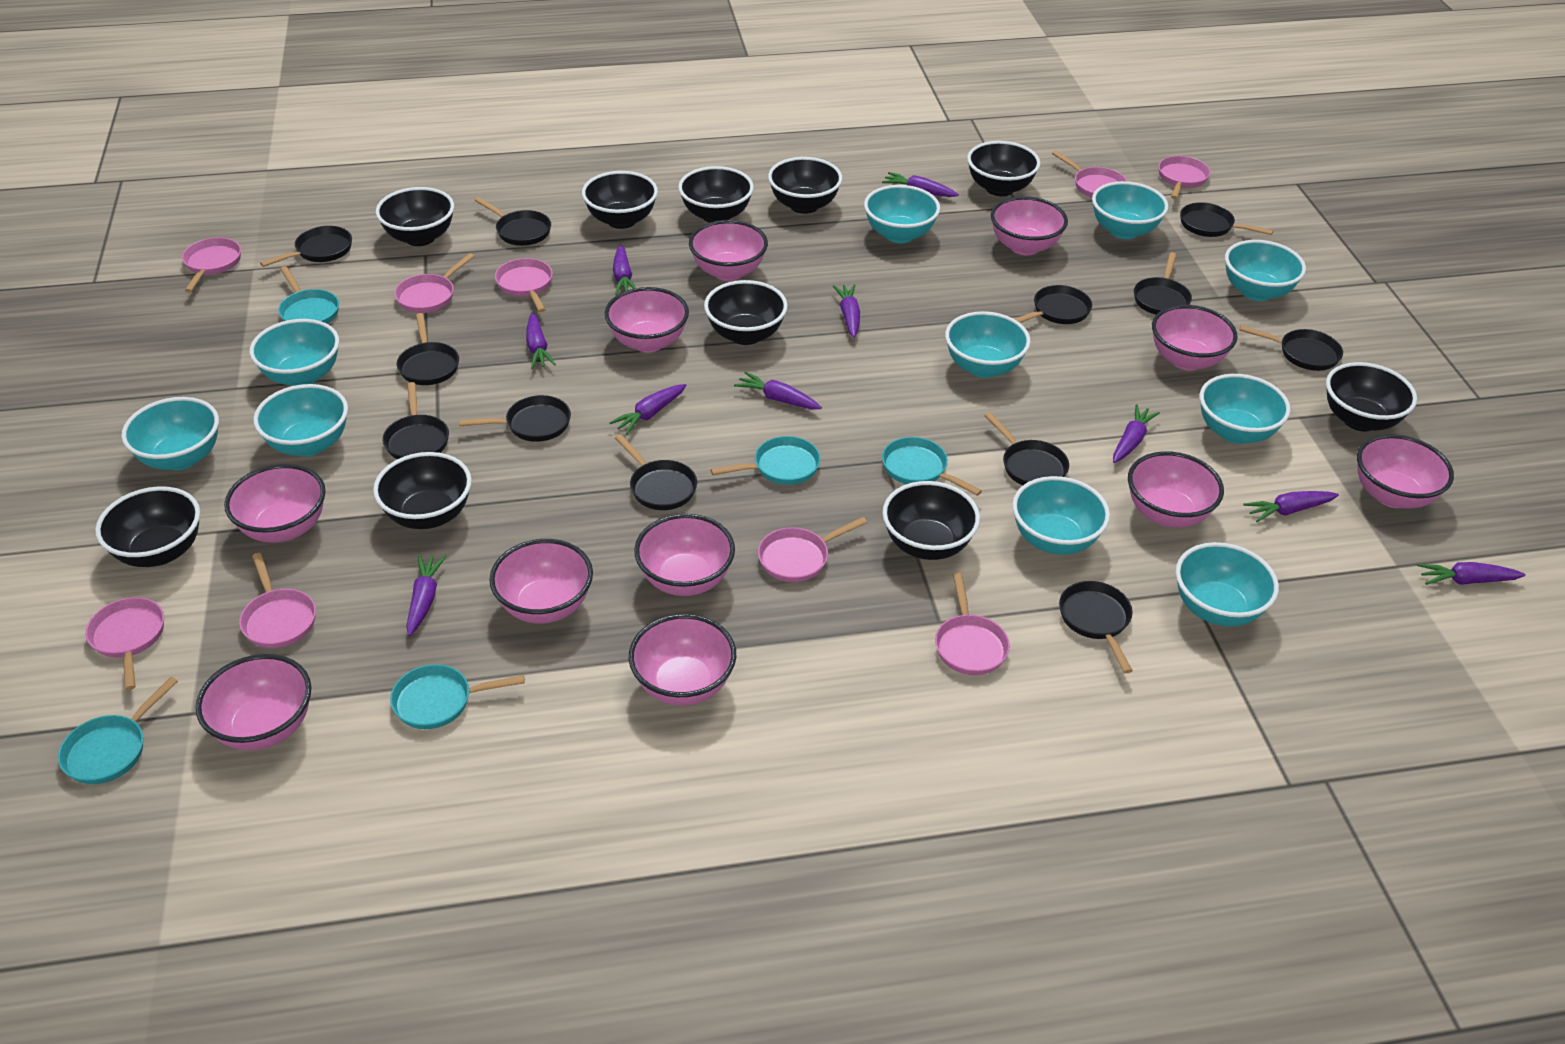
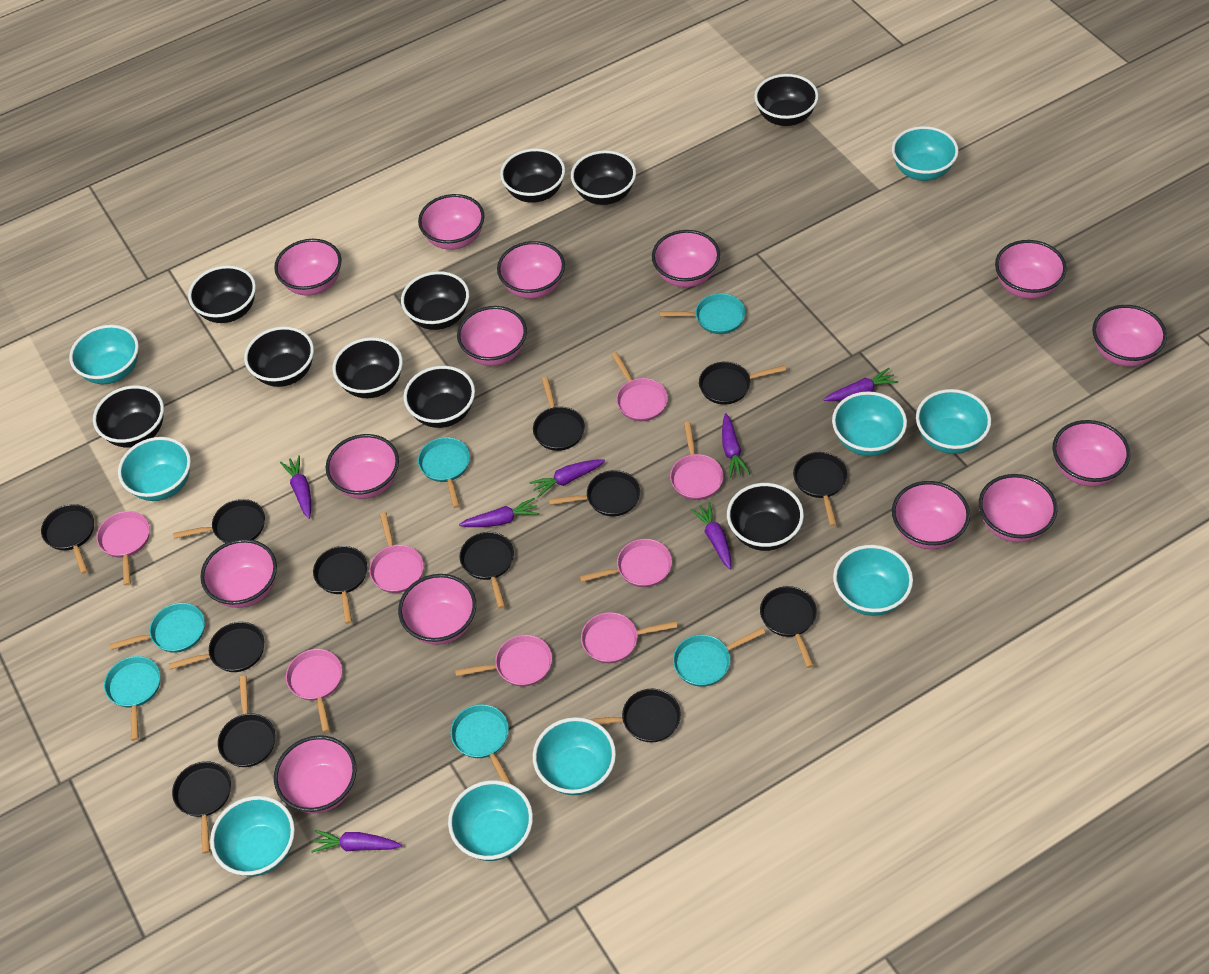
black pan: 12 -> 13
pink bowl: 11 -> 14
pink pan: 9 -> 8
purple carrot: 10 -> 7
turquoise bowl: 10 -> 9
turquoise pan: 5 -> 6

